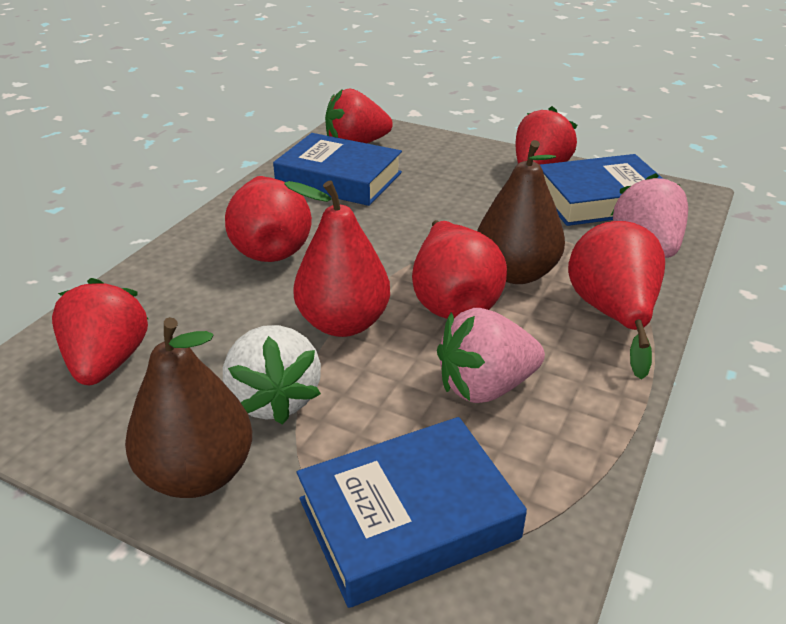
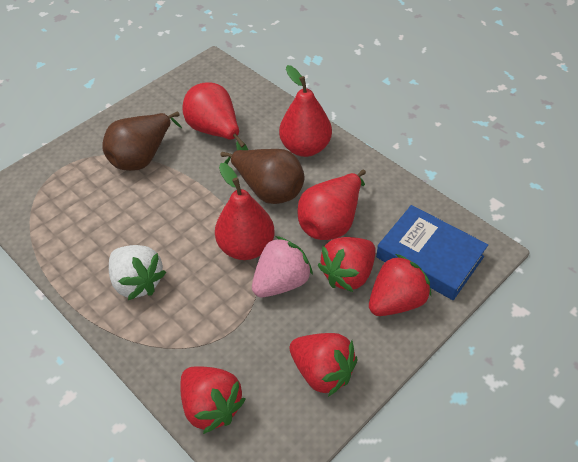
blue book: 3 -> 1
pink strawberry: 2 -> 1
red strawberry: 3 -> 4

